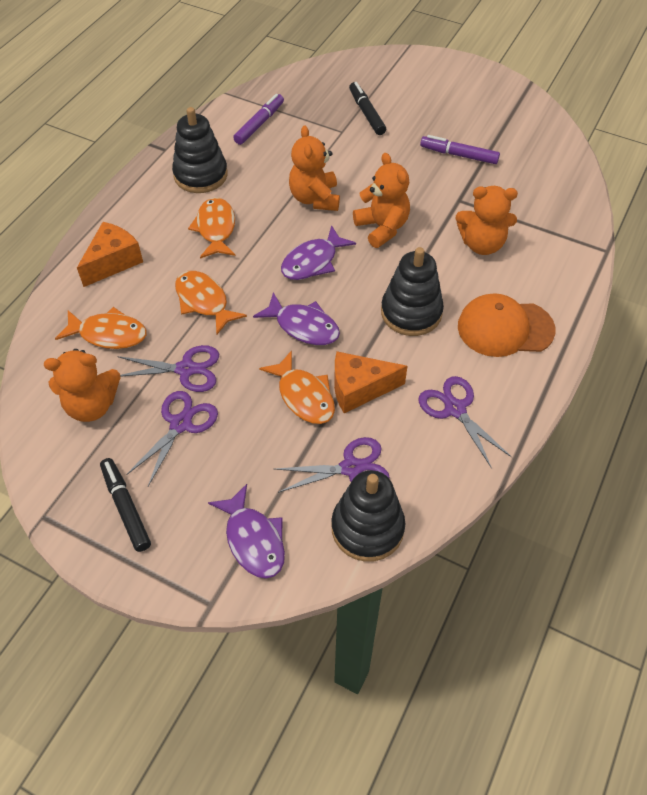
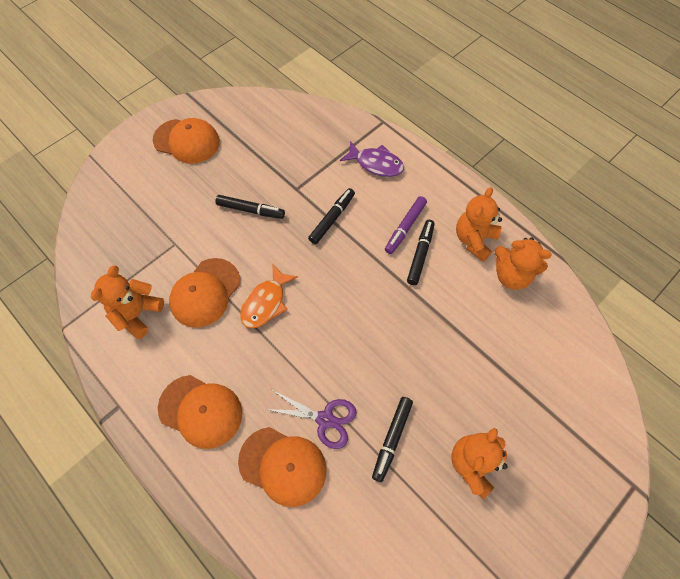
black marker: 2 -> 4
black stacking toy: 3 -> 0
orange cap: 1 -> 4
orange cheese: 2 -> 0
orange fish: 4 -> 1
purple fish: 3 -> 1
purple marker: 2 -> 1
purple scissors: 4 -> 1

